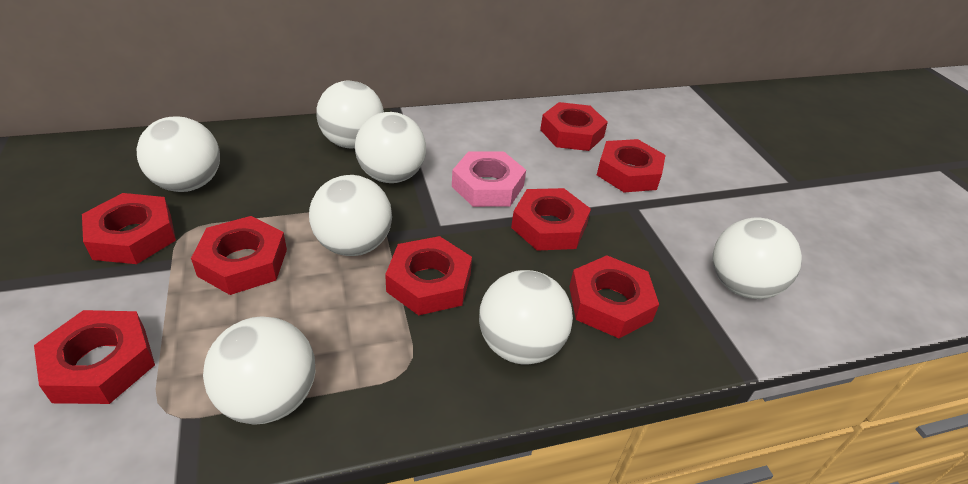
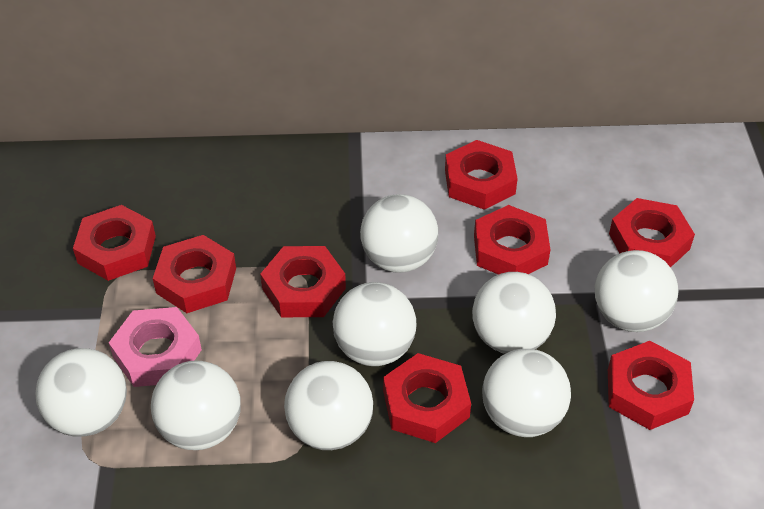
white ball: 7 -> 8

